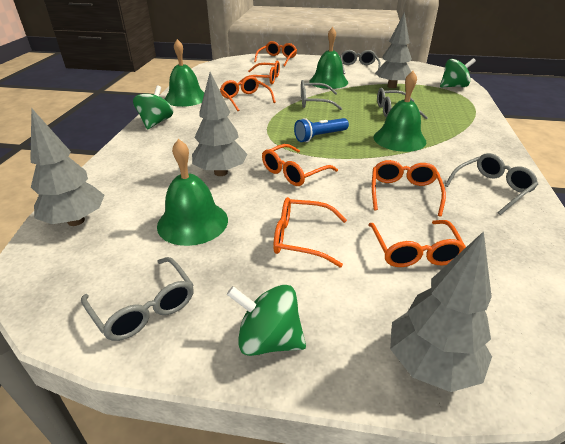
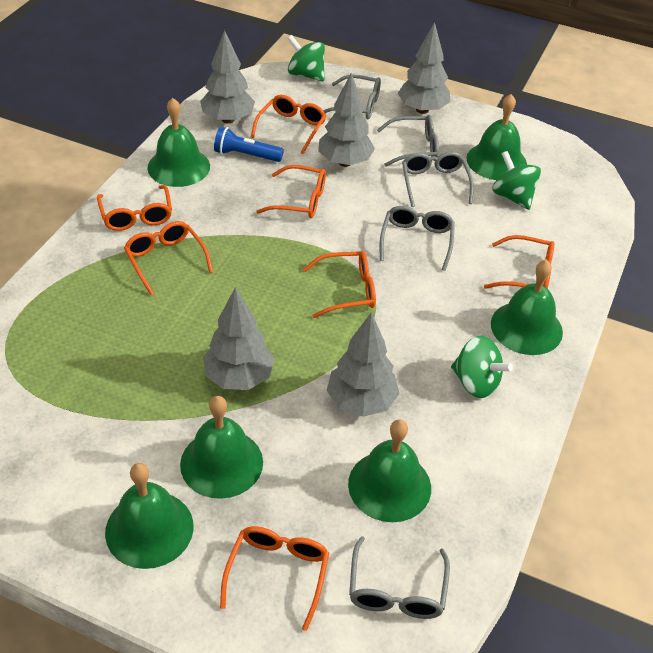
green bell: 4 -> 6
grey tree: 4 -> 5

